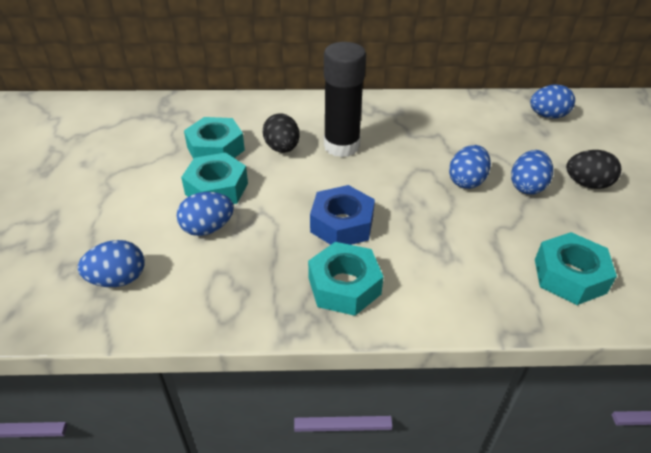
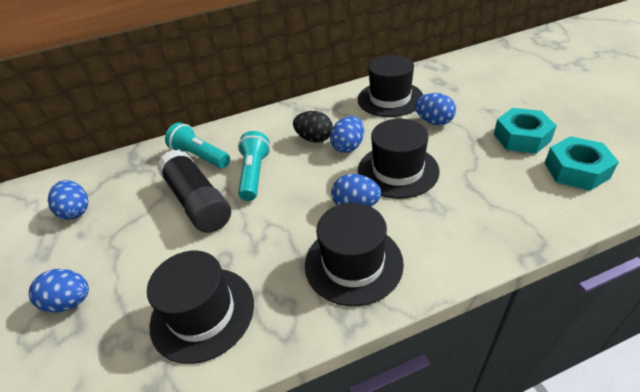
black egg: 2 -> 1
black hat: 0 -> 4
blue nut: 1 -> 0
turquoise flashlight: 0 -> 2
turquoise nut: 4 -> 2

